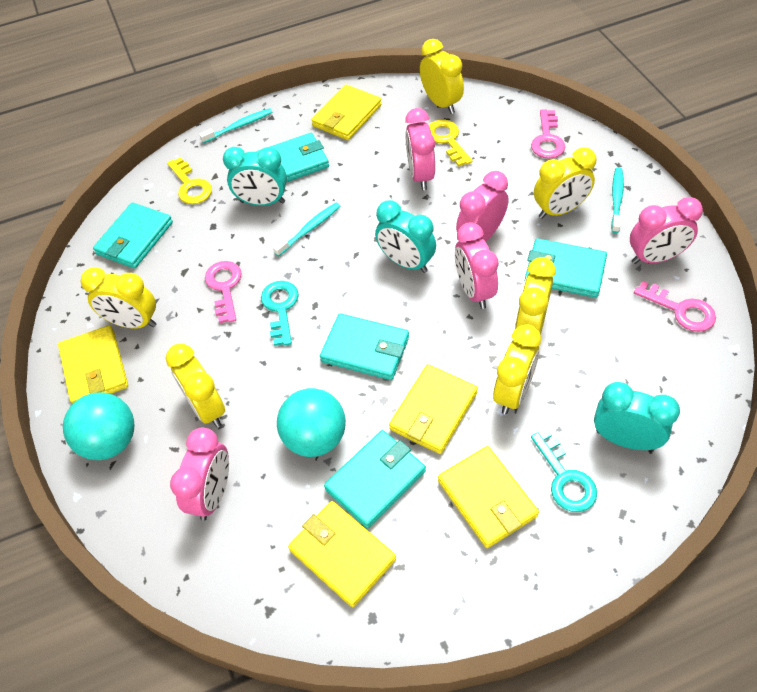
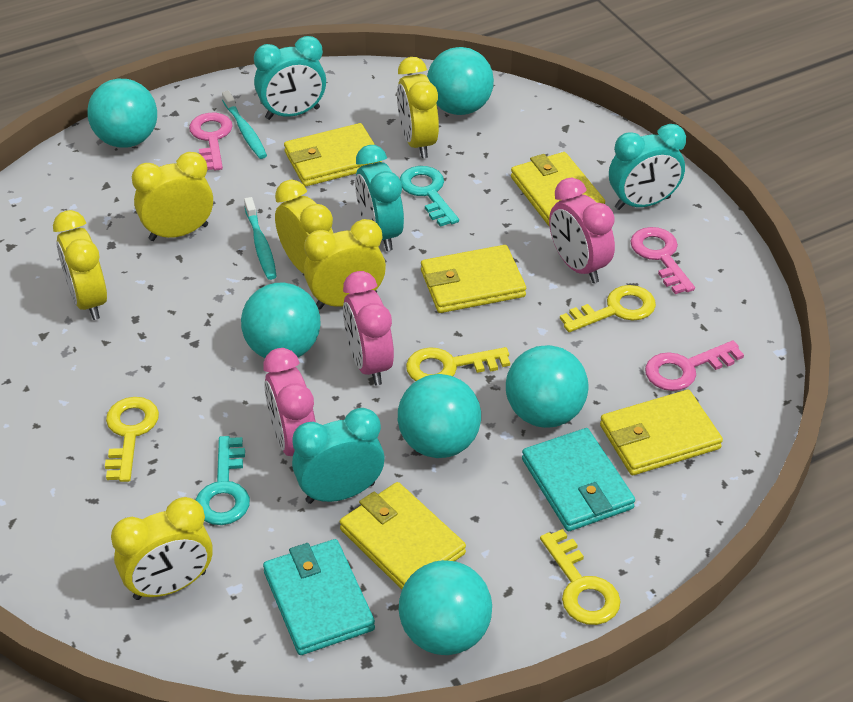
pink clock: 5 -> 3
turquoise ball: 2 -> 6
turquoise clock: 3 -> 4
turquoise toothbrush: 3 -> 2
turquoise wallet: 5 -> 2
yellow key: 2 -> 4

